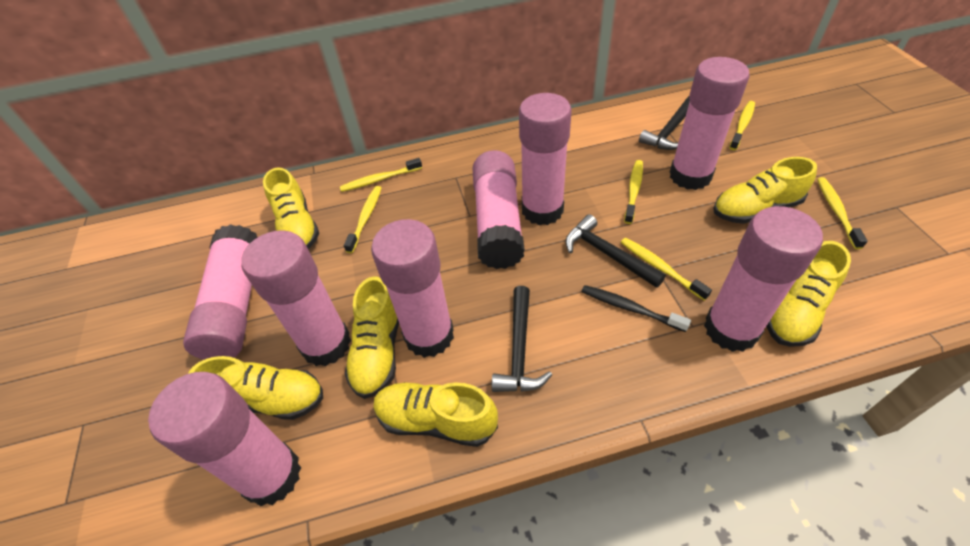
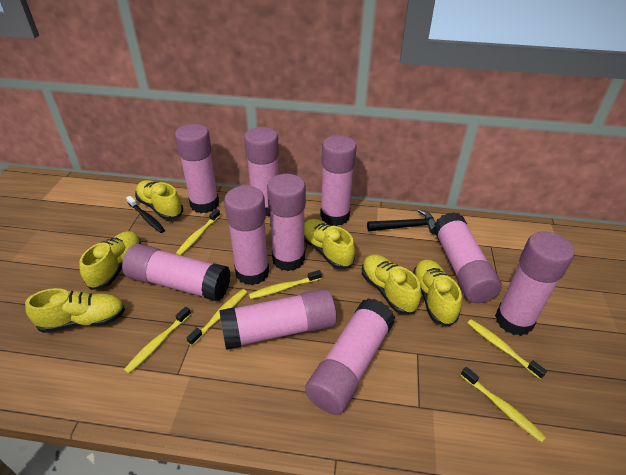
black hammer: 3 -> 1
pink glue stick: 8 -> 10

